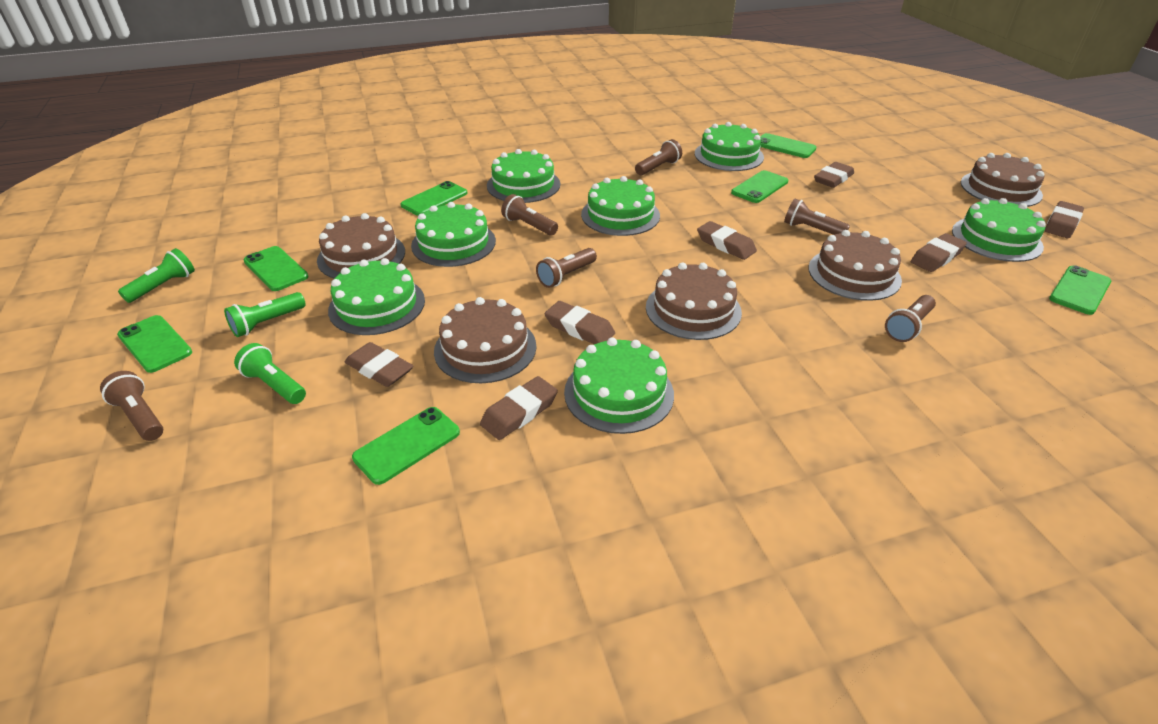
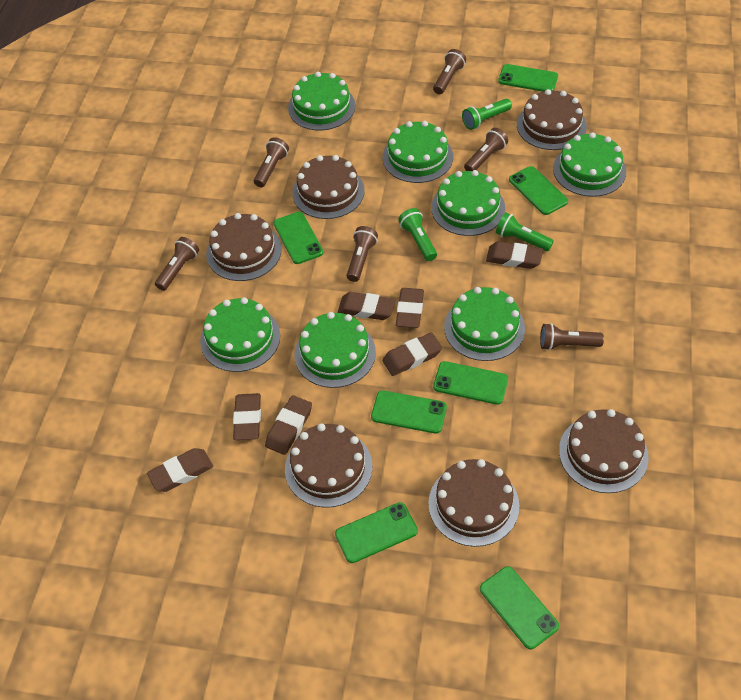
brown cake: 5 -> 6

